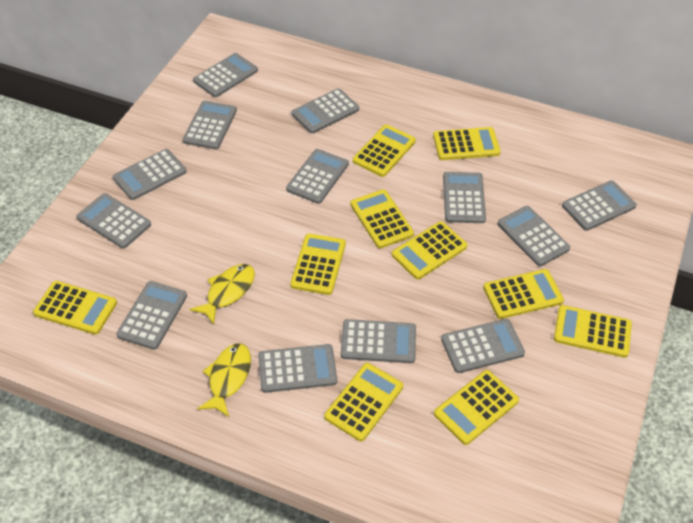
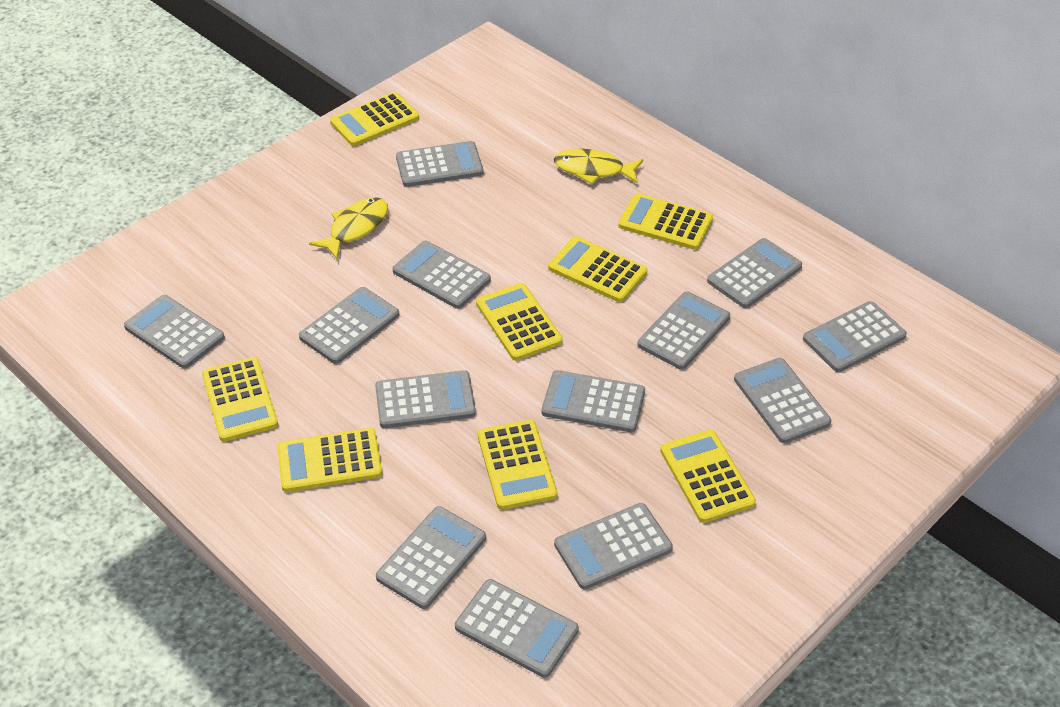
yellow calculator: 10 -> 8

